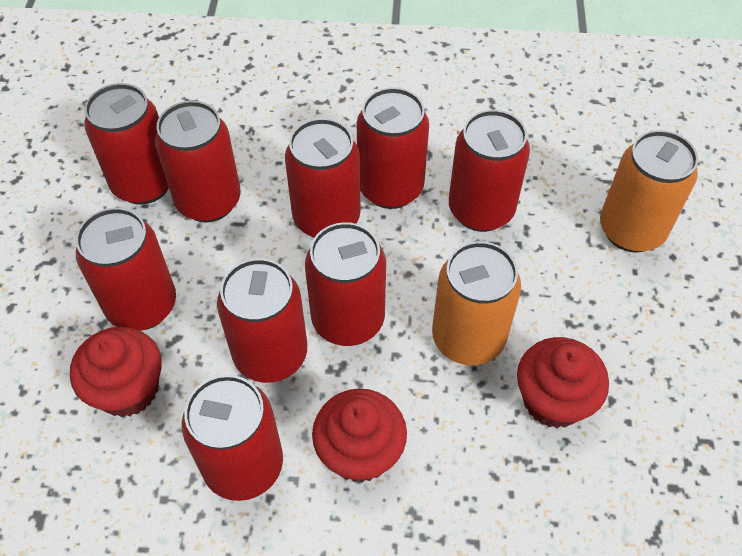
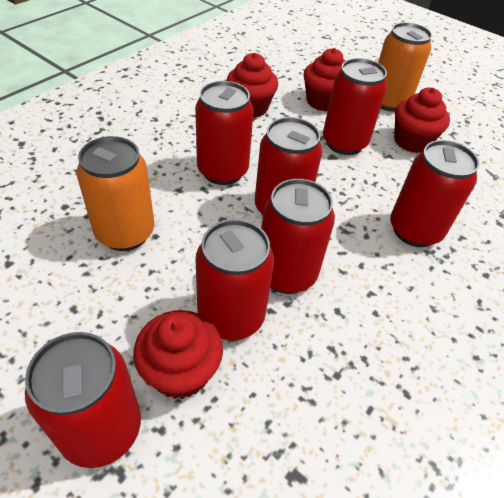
red can: 9 -> 7
red cupcake: 3 -> 4

